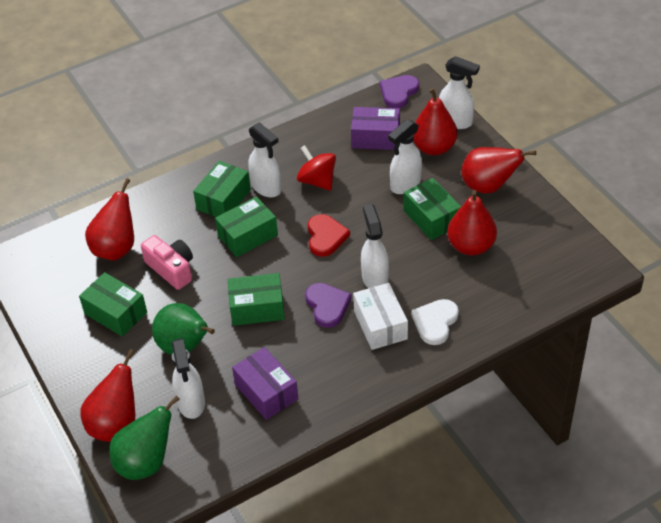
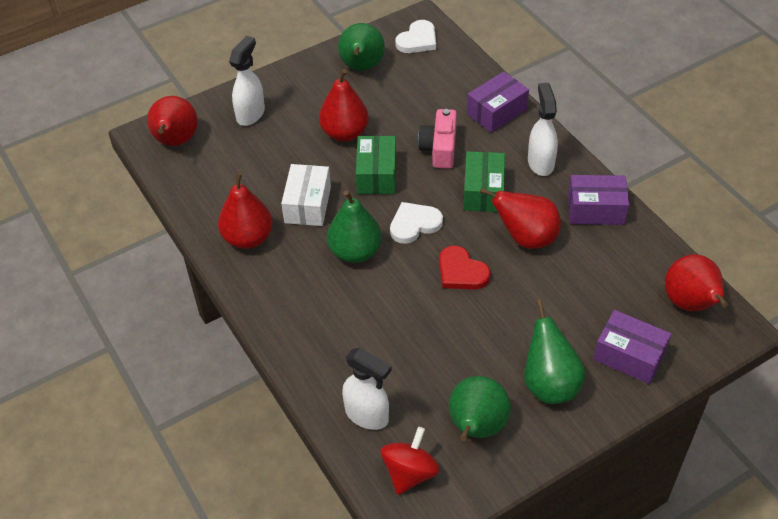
green box: 5 -> 2
green pear: 2 -> 4
purple box: 2 -> 3
purple heart: 2 -> 0
white heart: 1 -> 2
white spray bottle: 5 -> 3

